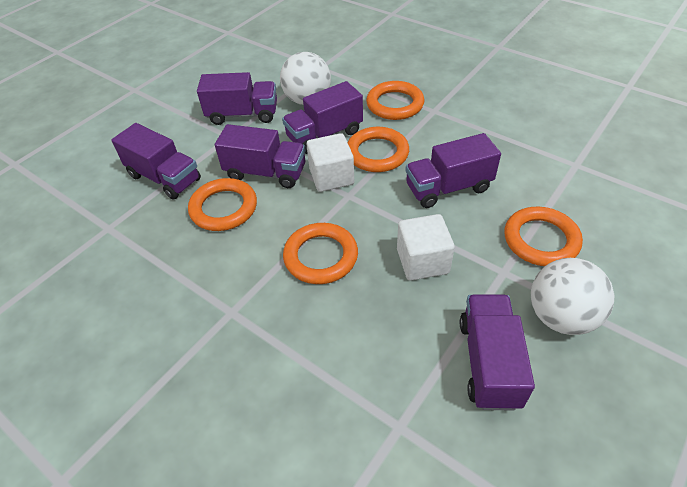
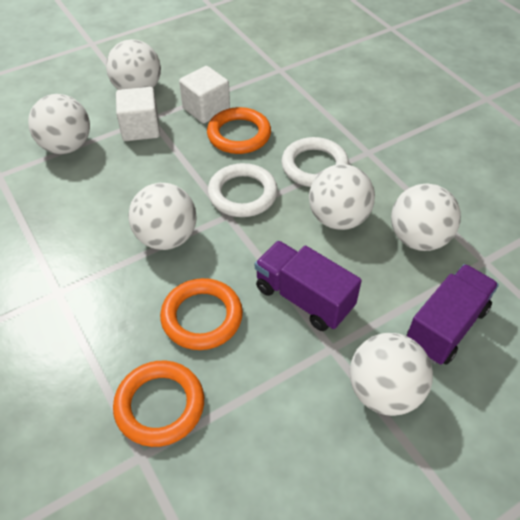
orange ring: 5 -> 3
purple truck: 6 -> 2
white ball: 2 -> 6
white ring: 0 -> 2

